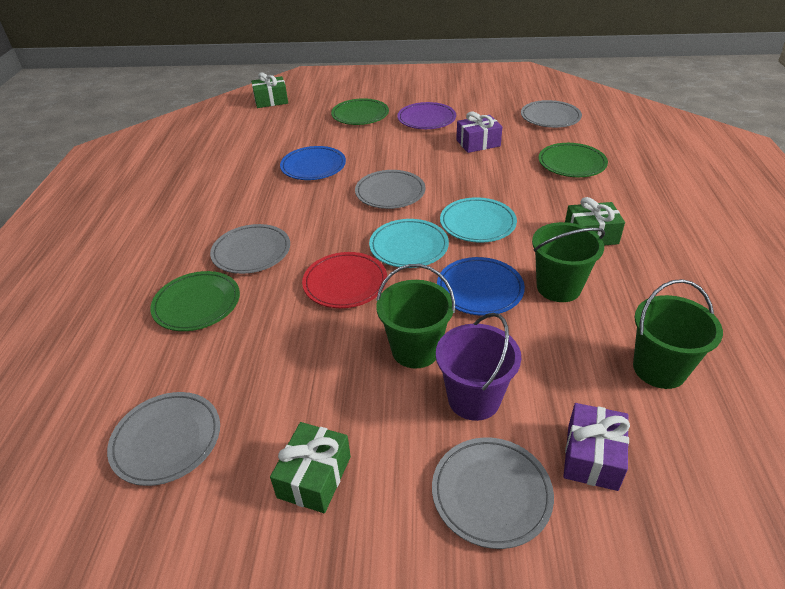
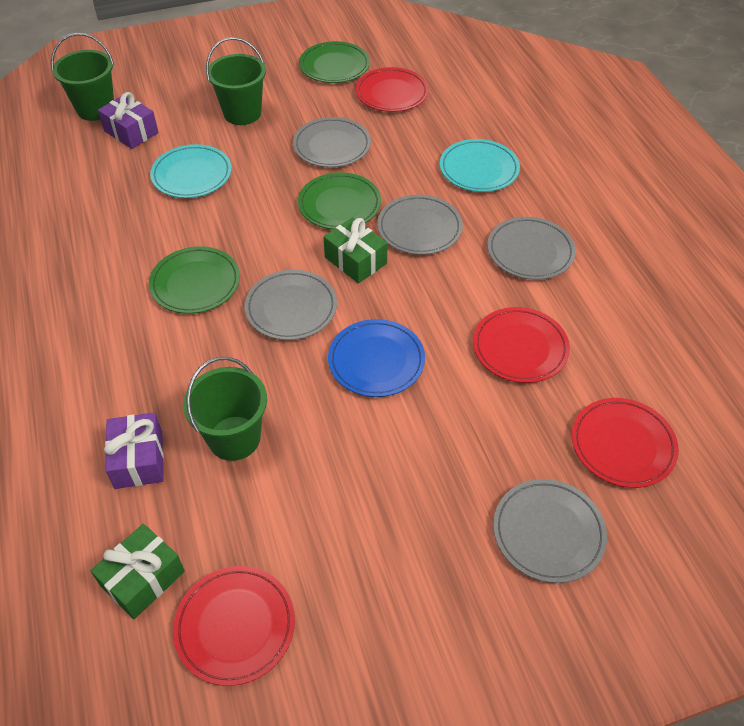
blue plate: 2 -> 1
green gift: 3 -> 2
purple bucket: 1 -> 0
purple plate: 1 -> 0
red plate: 1 -> 4

